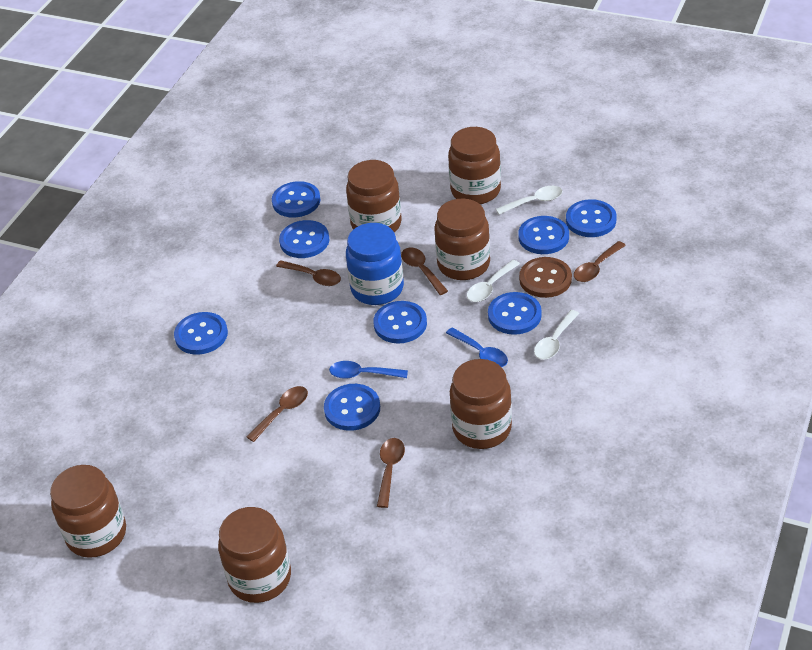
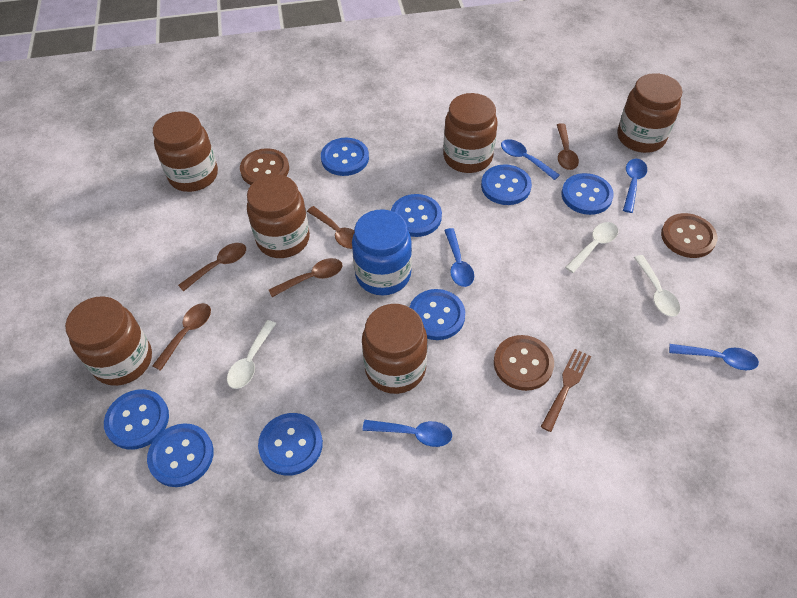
blue spoon: 2 -> 5
brown button: 1 -> 3
brown fork: 0 -> 1

